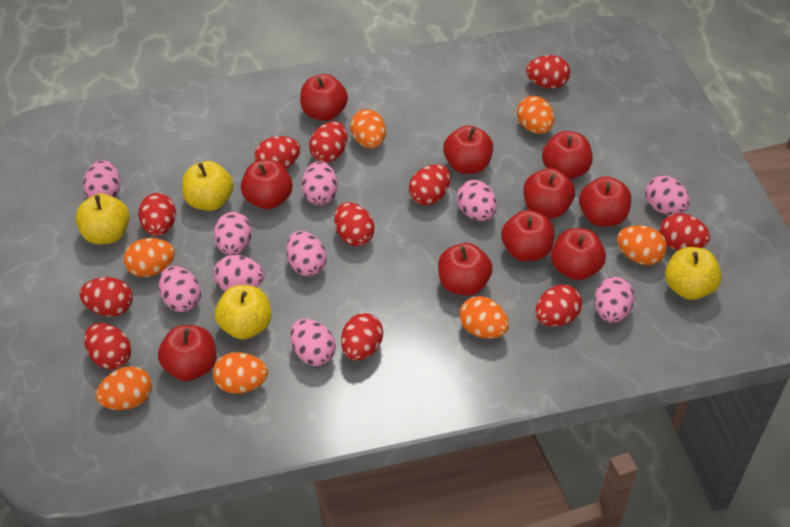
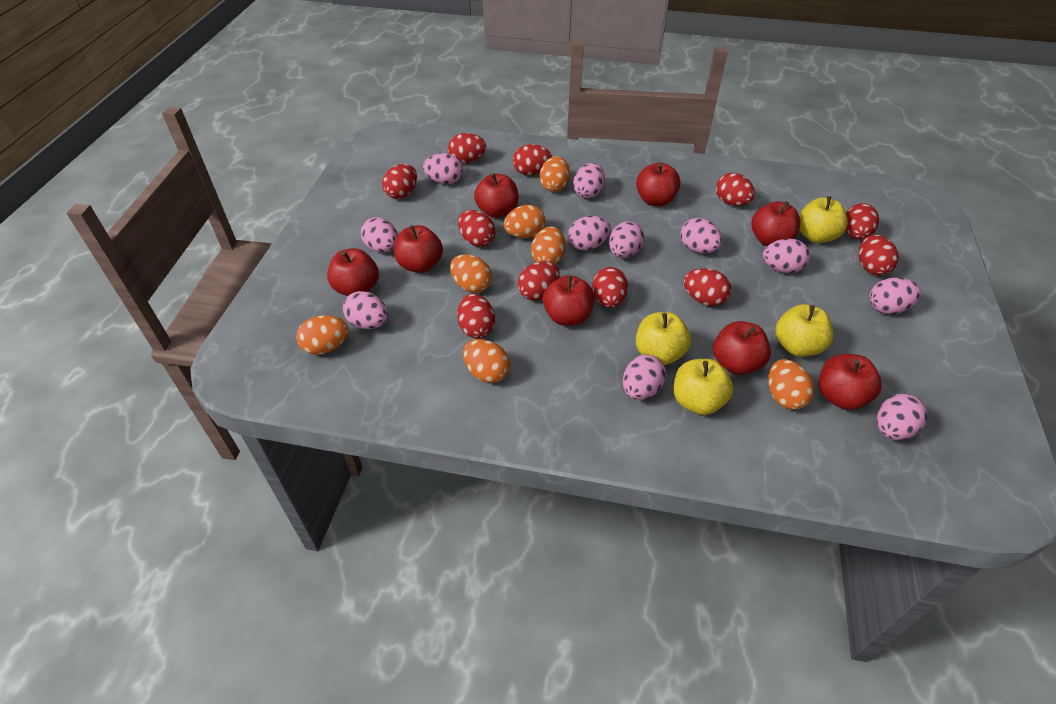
pink egg: 10 -> 11
red apple: 10 -> 8

